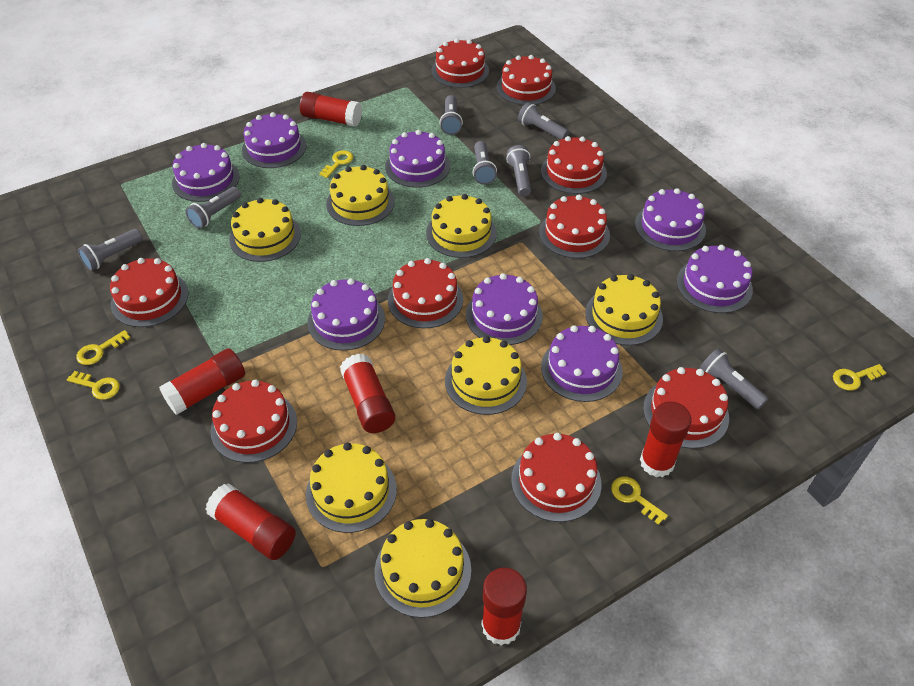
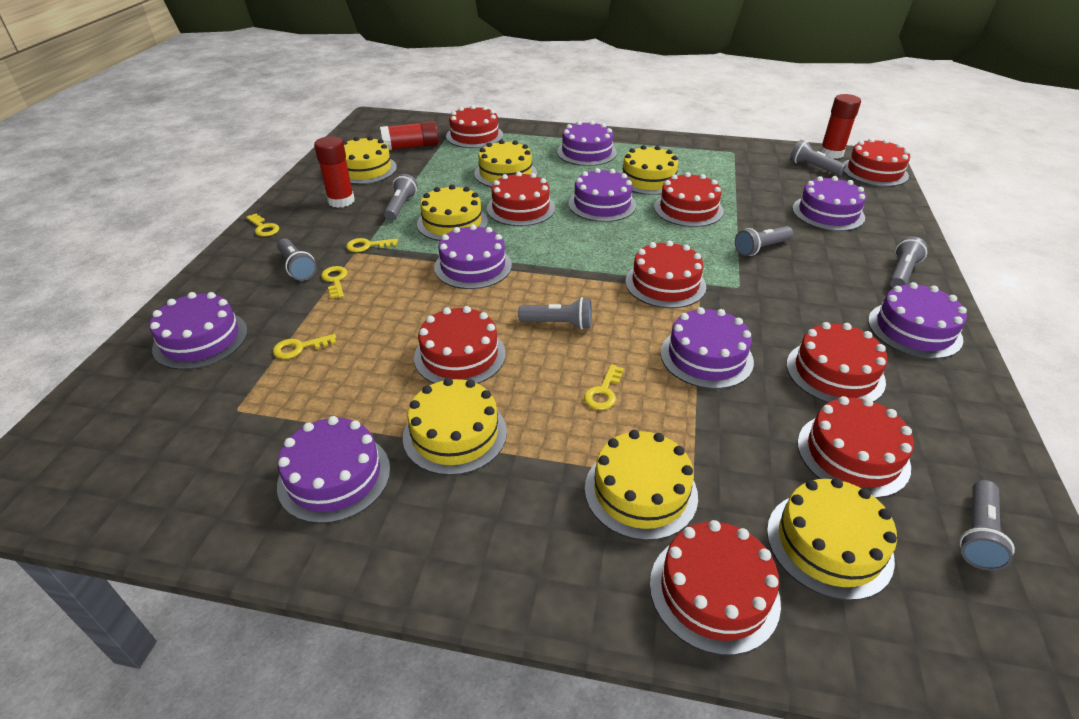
red glue stick: 6 -> 3

